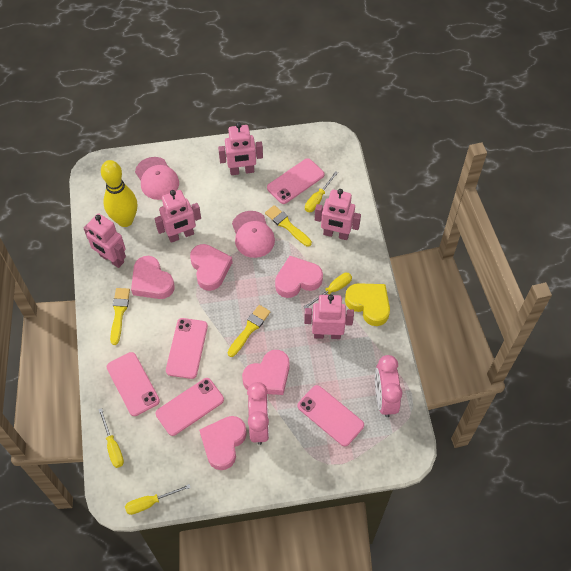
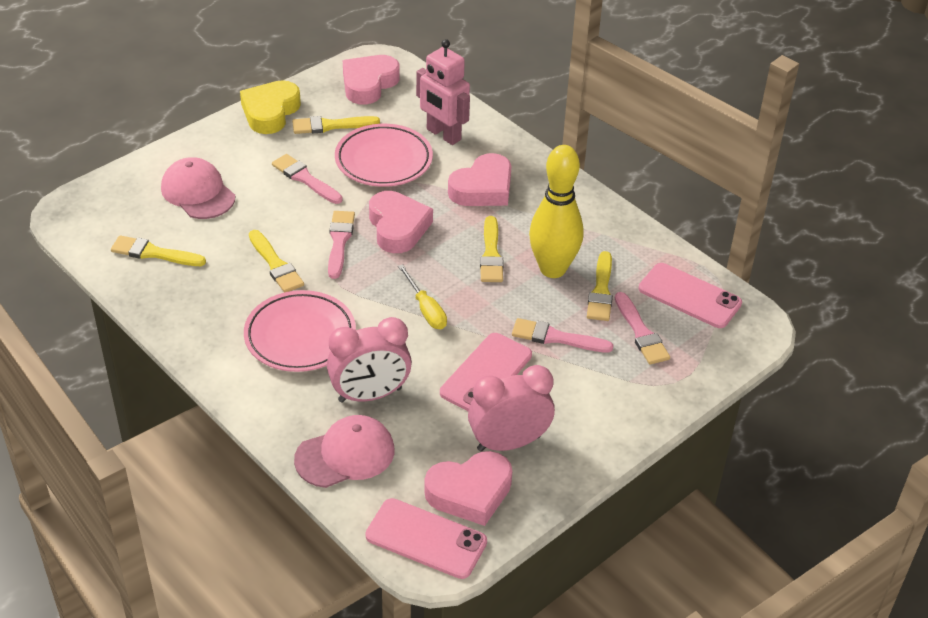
pink brush: 0 -> 4
pink heart: 5 -> 4
pink phone: 5 -> 3
pink plate: 0 -> 2
pink robot: 5 -> 1
yellow brush: 3 -> 5
yellow screwdriver: 4 -> 1

